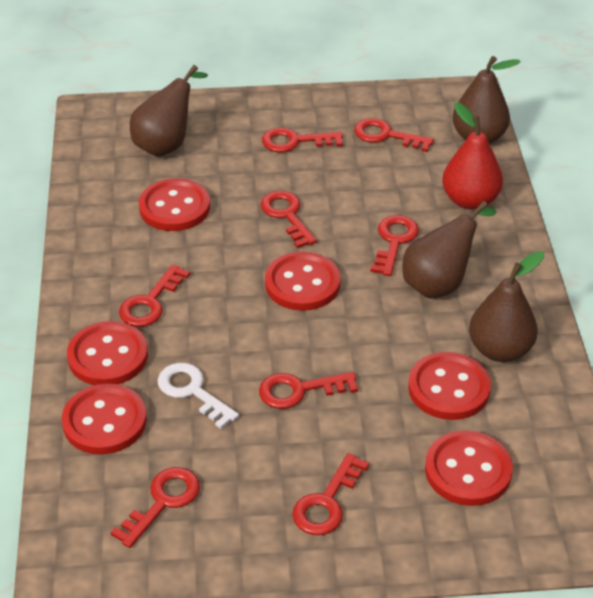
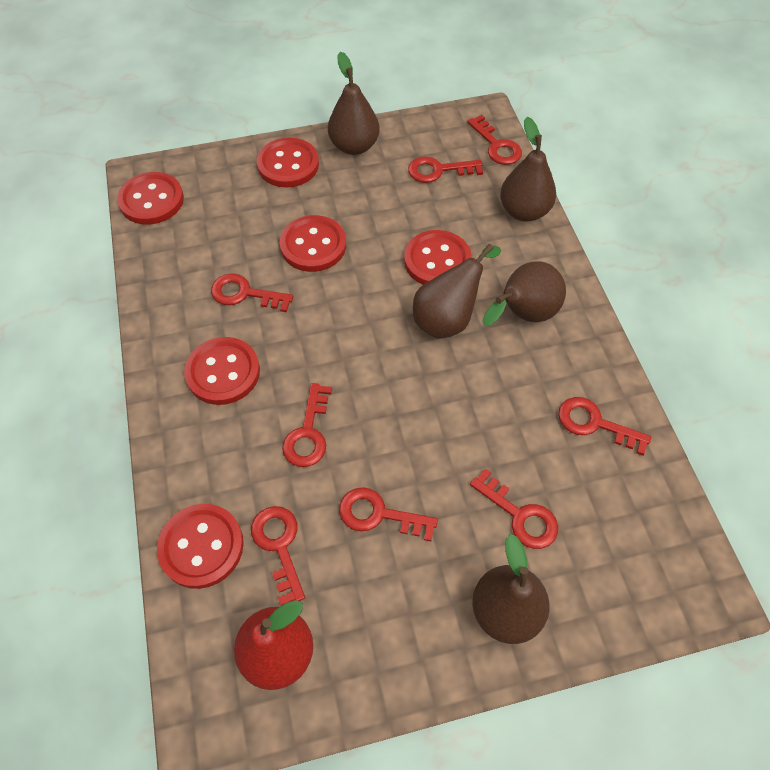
brown pear: 4 -> 5
white key: 1 -> 0

